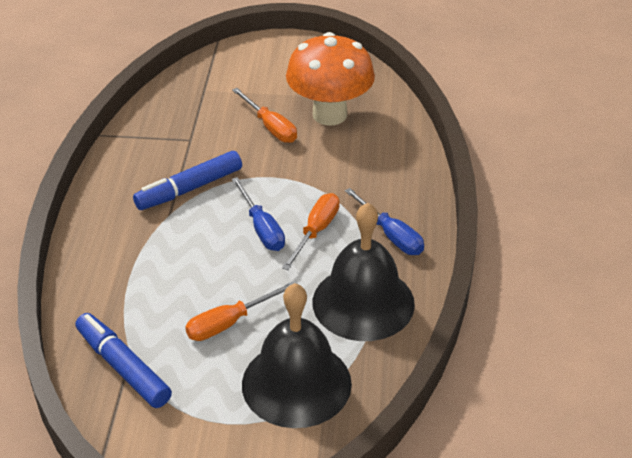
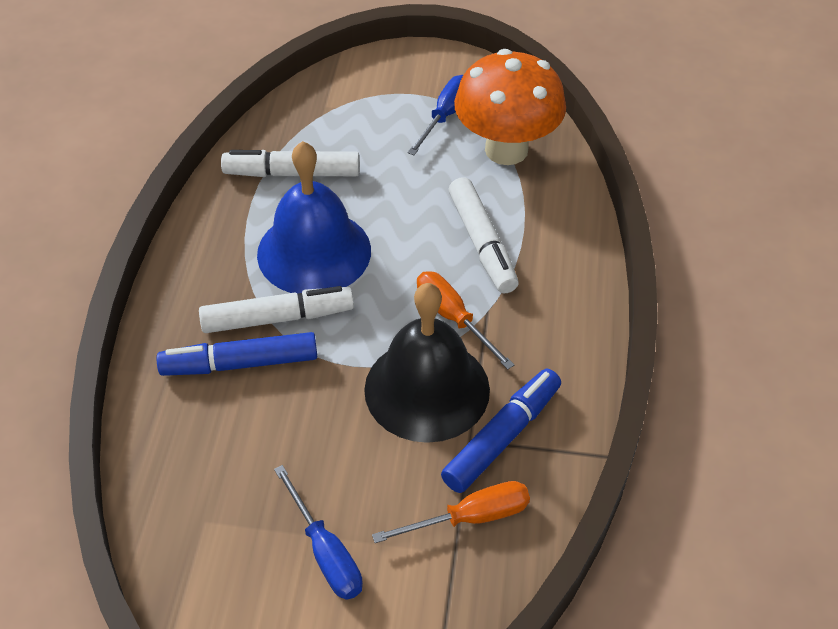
black bell: 2 -> 1
blue bell: 0 -> 1
orange screwdriver: 3 -> 2
white marker: 0 -> 3

